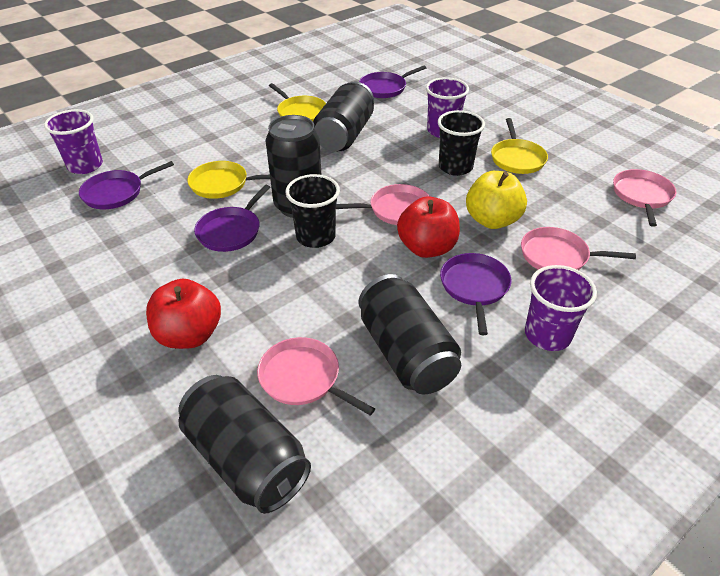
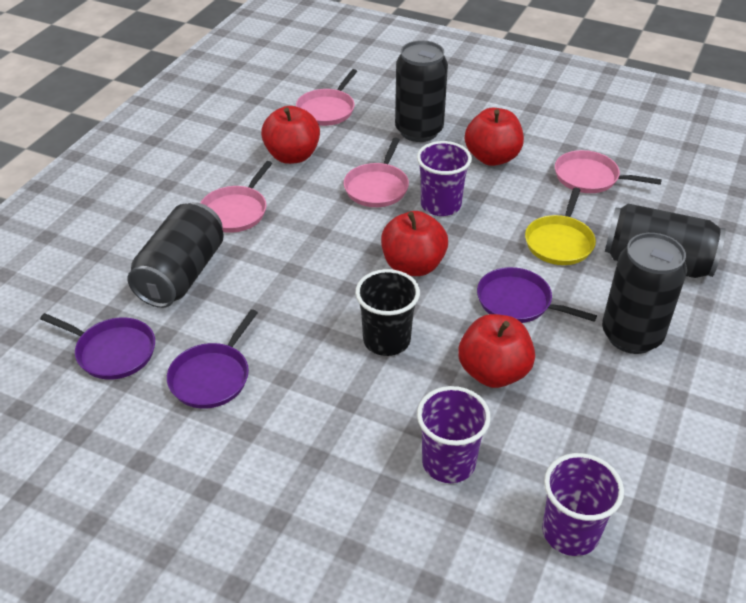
black cup: 2 -> 1
purple pan: 4 -> 3
red apple: 2 -> 4
yellow apple: 1 -> 0
yellow pan: 3 -> 1

